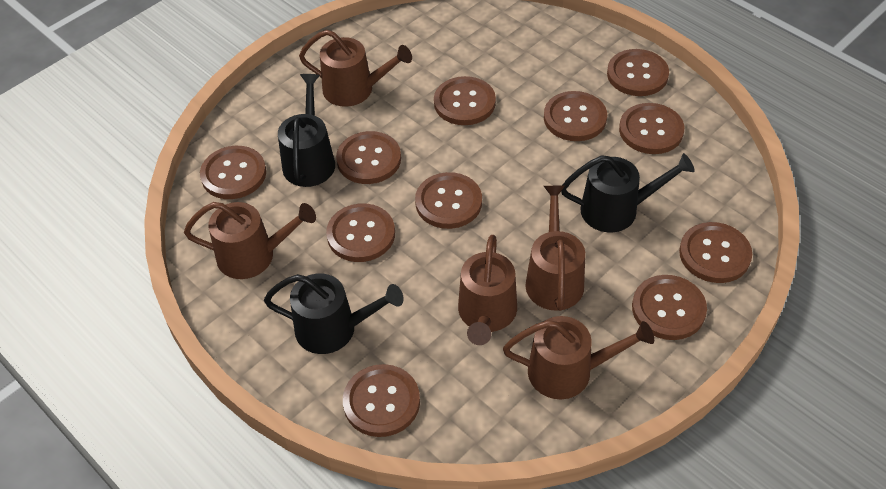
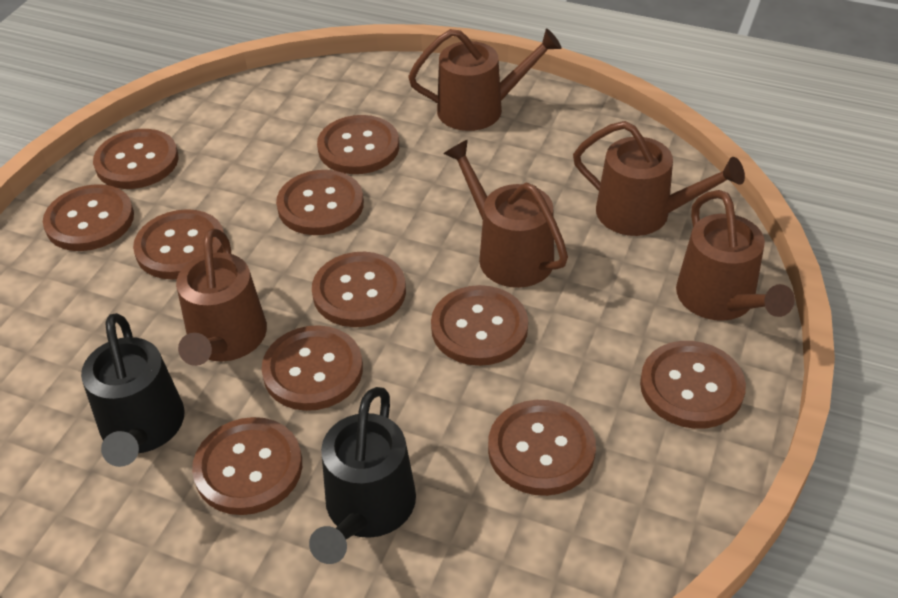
black watering can: 3 -> 2

